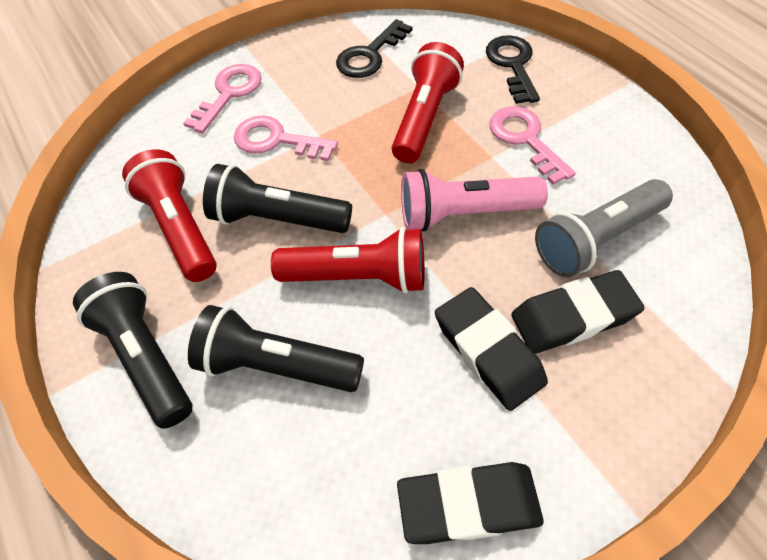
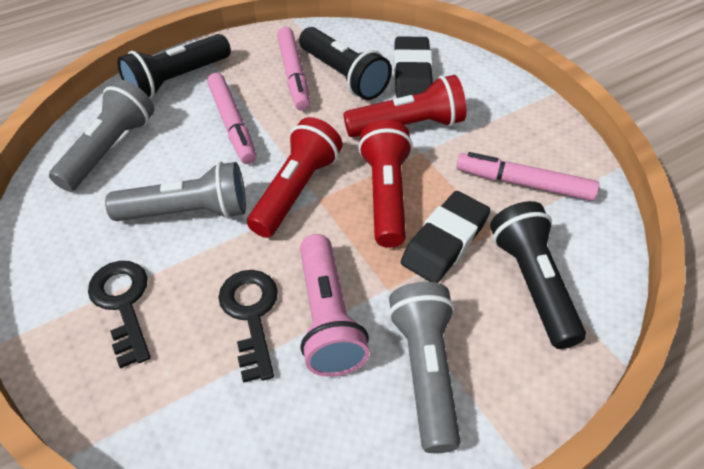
black eraser: 3 -> 2
grey flashlight: 1 -> 3
pink key: 3 -> 0
pink marker: 0 -> 3

